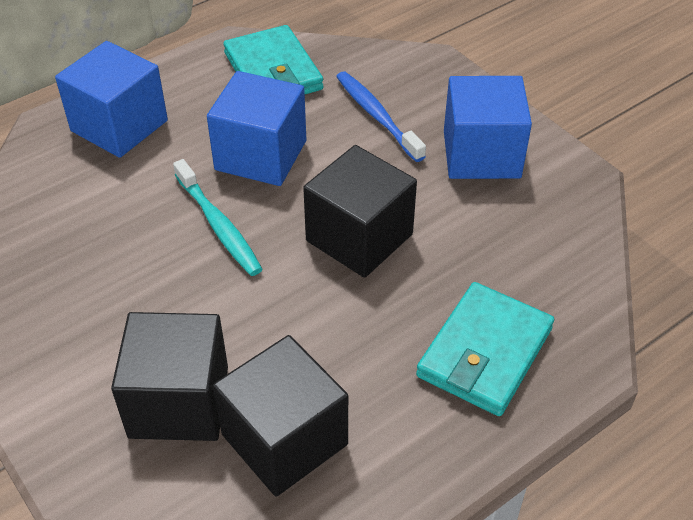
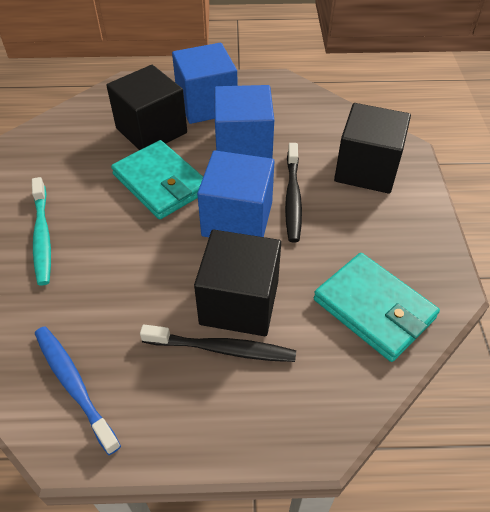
black toothbrush: 0 -> 2

